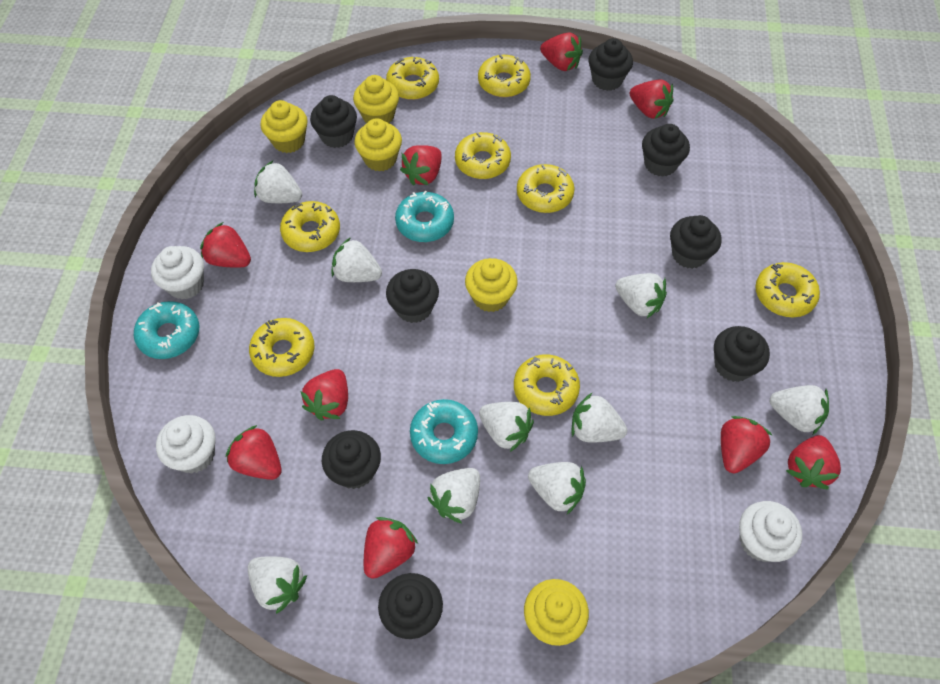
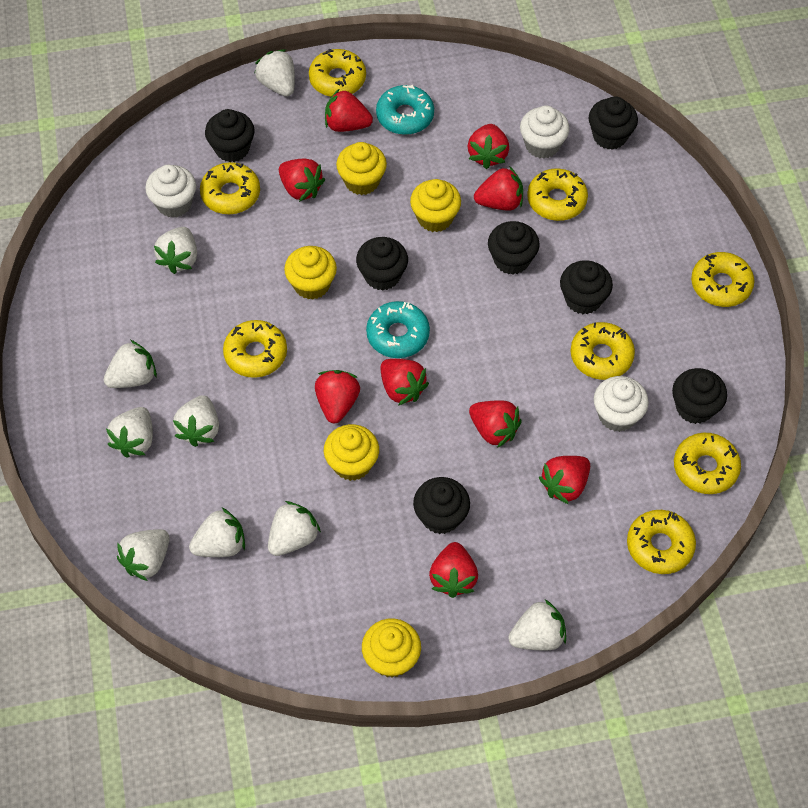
black cupcake: 8 -> 7
turquoise donut: 3 -> 2

